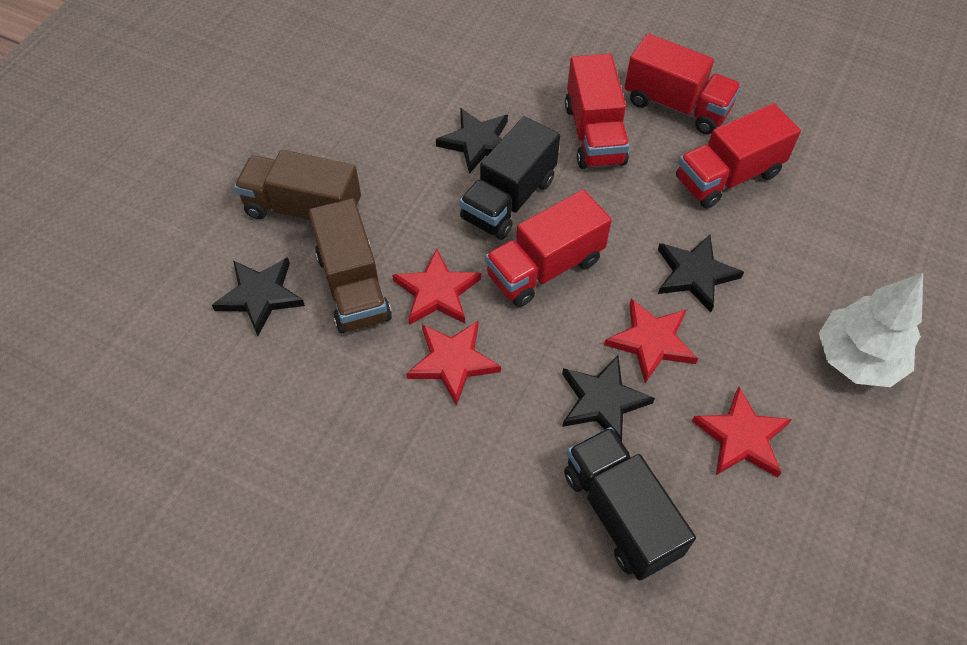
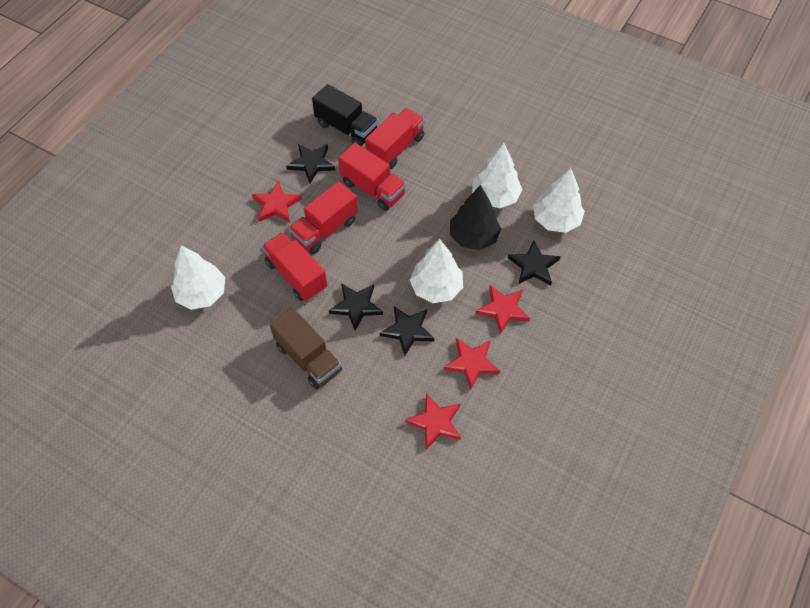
black tree: 0 -> 1
black truck: 2 -> 1
brown truck: 2 -> 1
white tree: 1 -> 4

